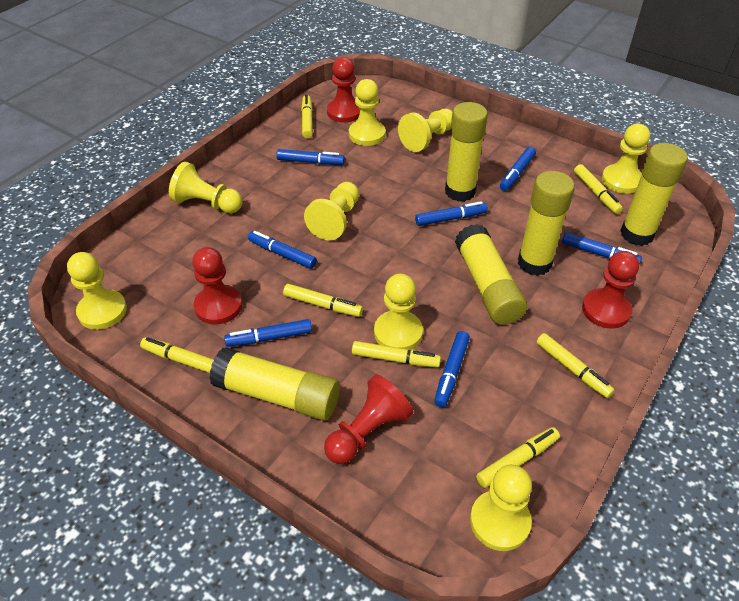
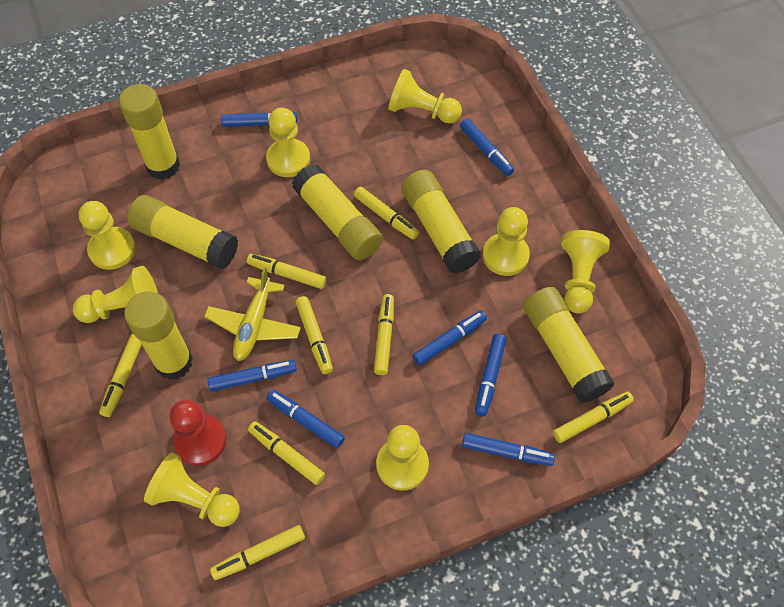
red pawn: 4 -> 1
yellow glue stick: 5 -> 6
yellow marker: 7 -> 8
yellow plane: 0 -> 1

